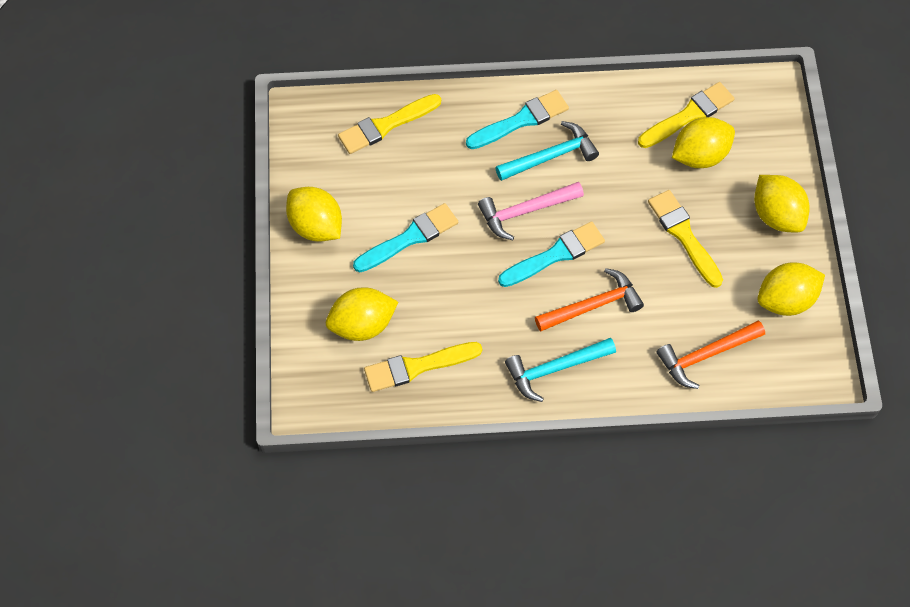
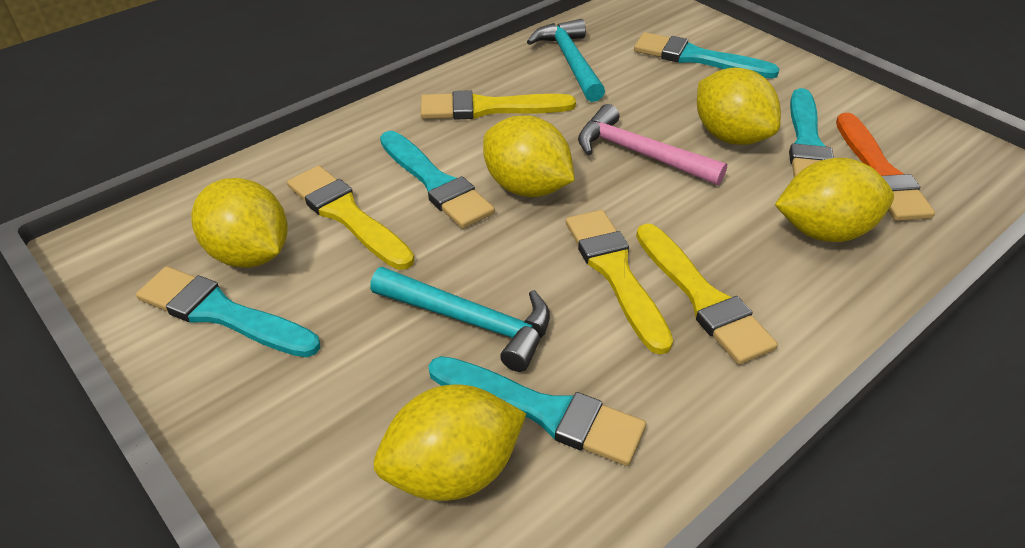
orange brush: 0 -> 1
orange hammer: 2 -> 0
turquoise brush: 3 -> 5

